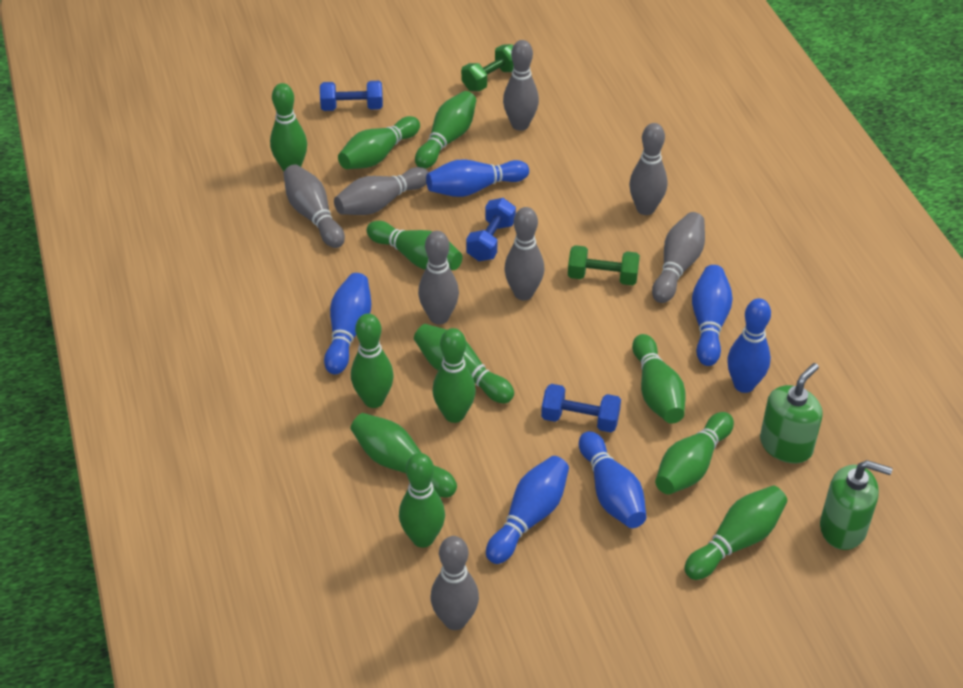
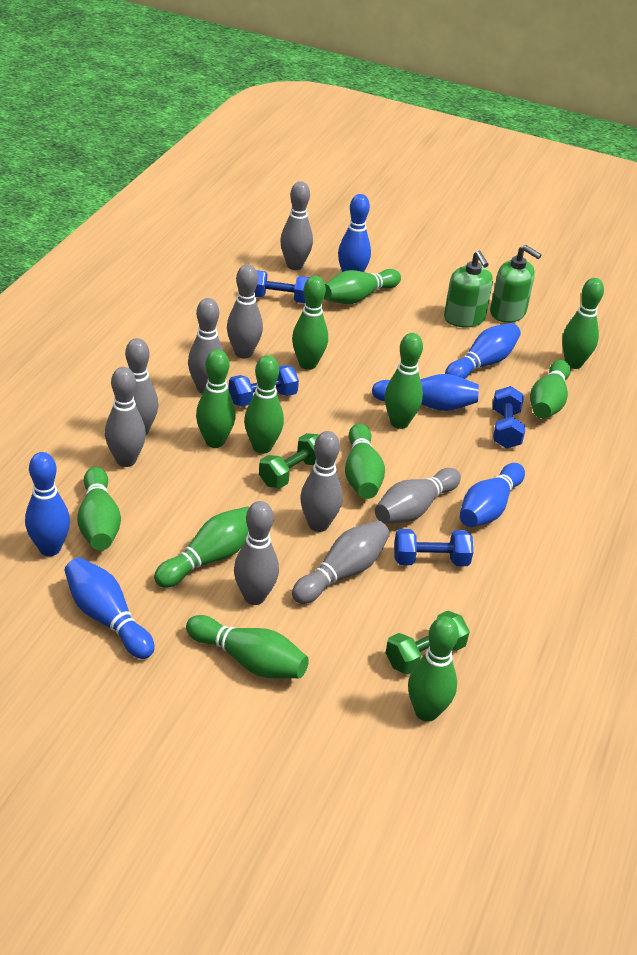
blue dumbbell: 3 -> 4
grey bowling pin: 8 -> 9

